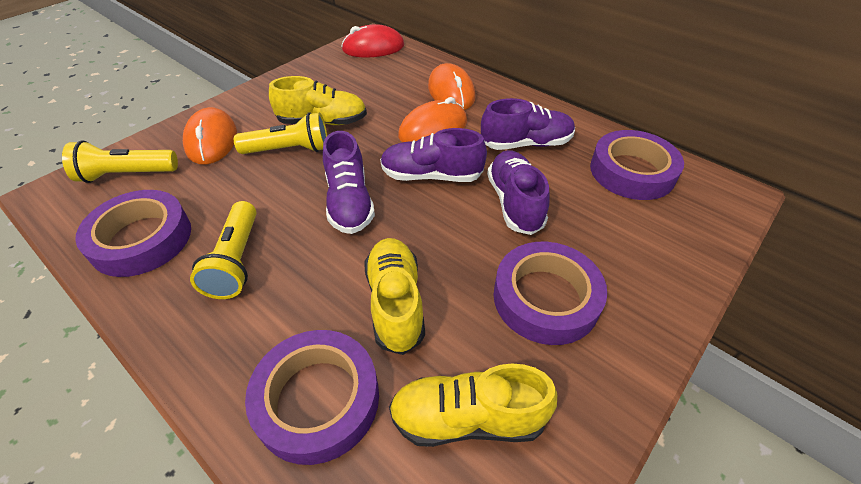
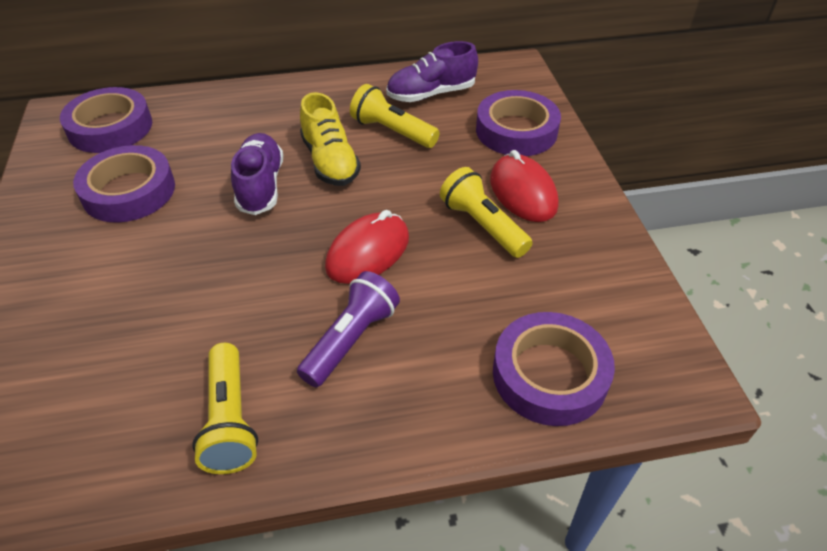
orange mouse: 3 -> 0
purple flashlight: 0 -> 1
purple shoe: 4 -> 2
red mouse: 1 -> 2
yellow shoe: 3 -> 1

